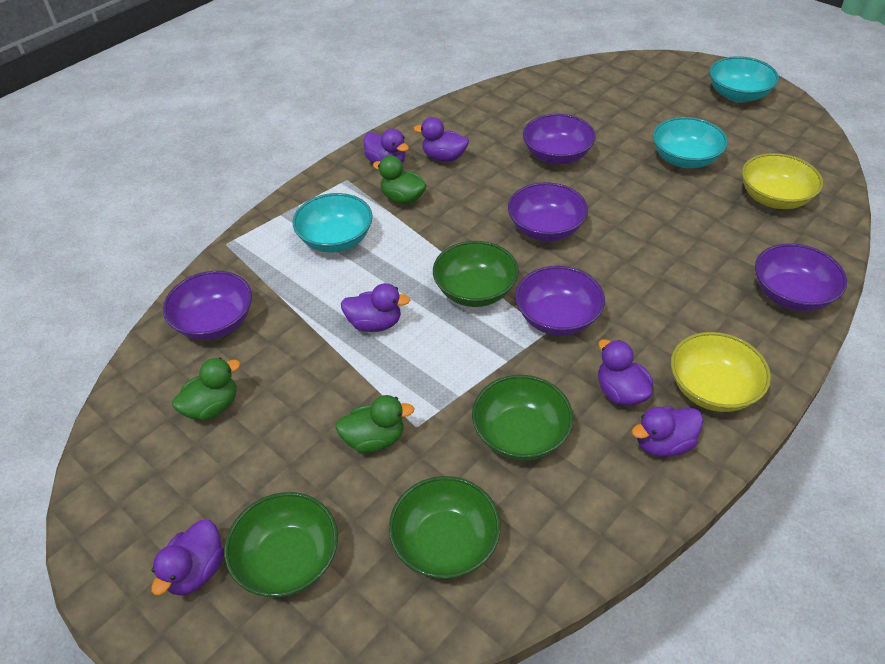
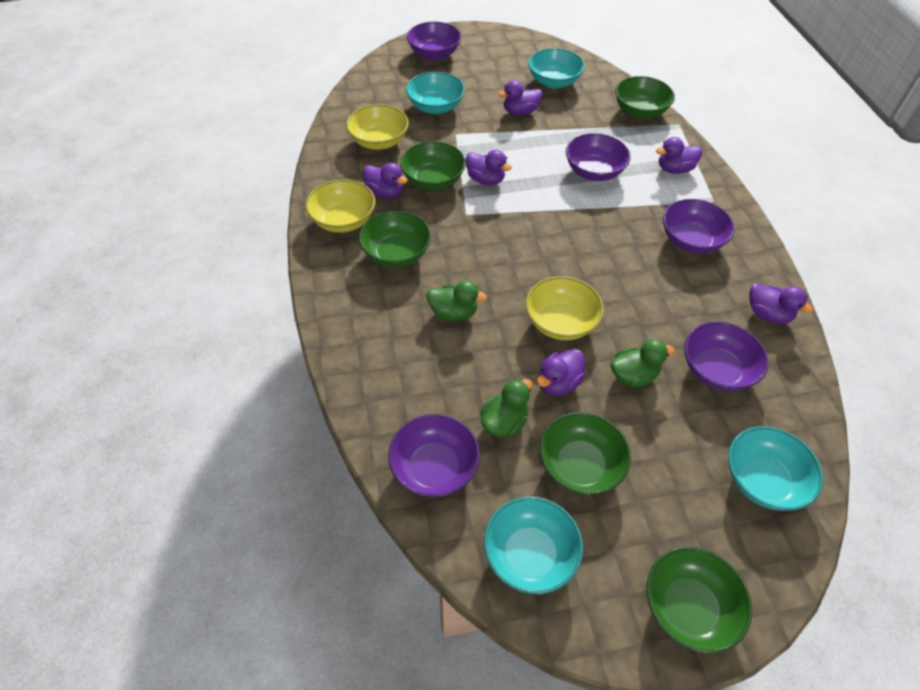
green bowl: 4 -> 5
turquoise bowl: 3 -> 4
yellow bowl: 2 -> 3

